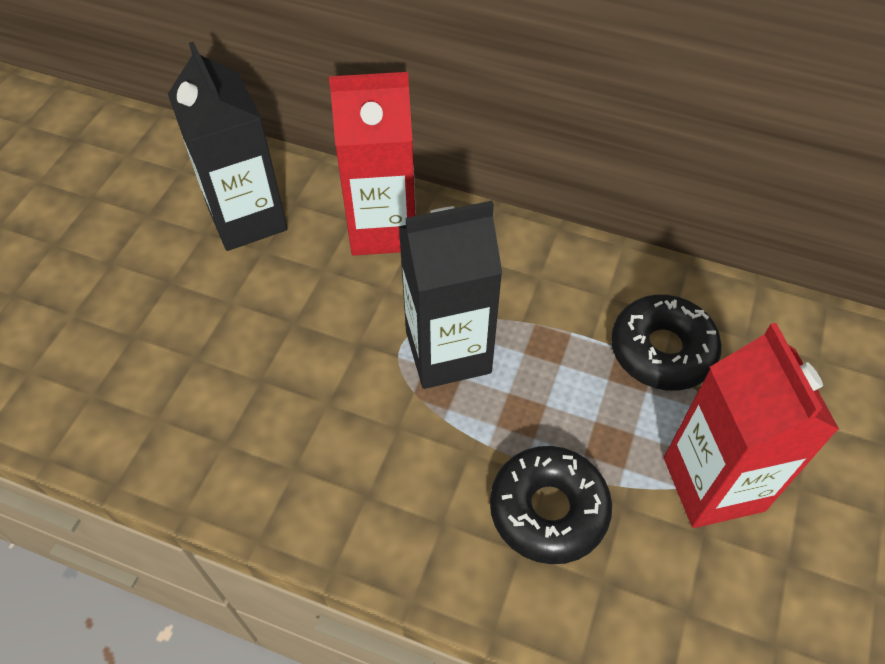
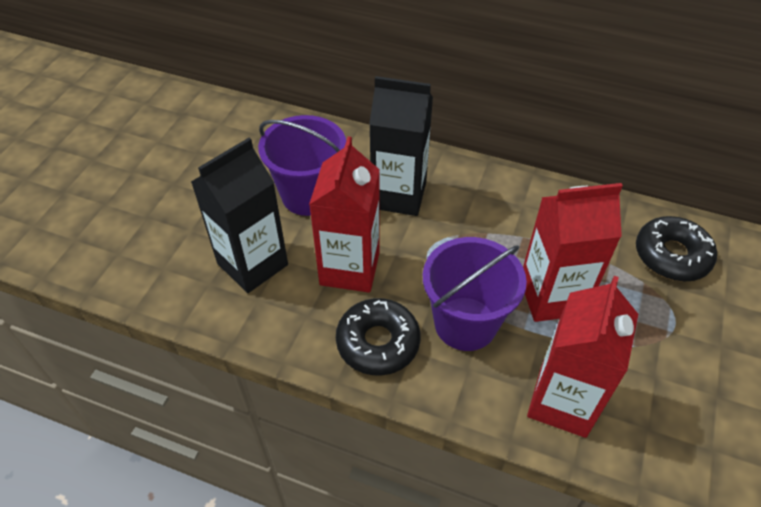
purple bucket: 0 -> 2
red carton: 2 -> 3

